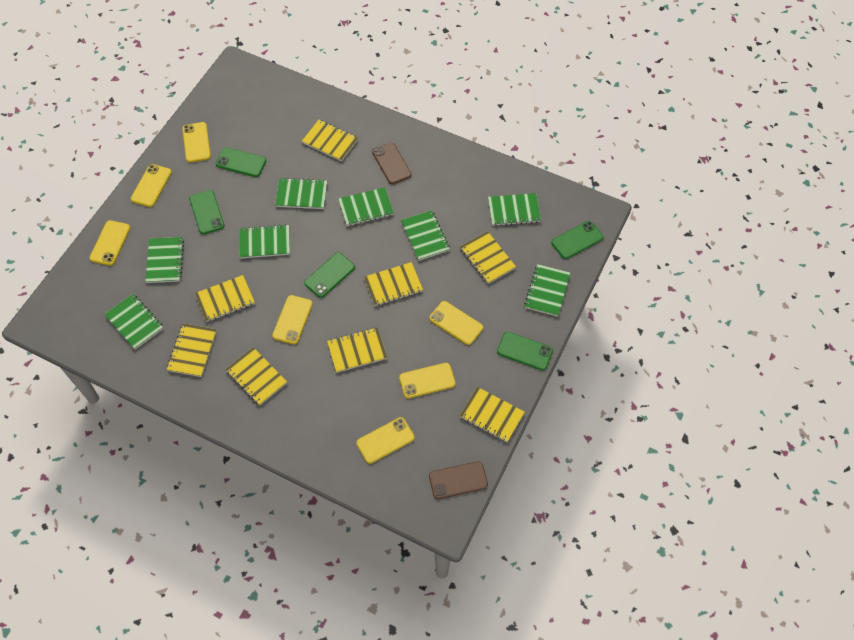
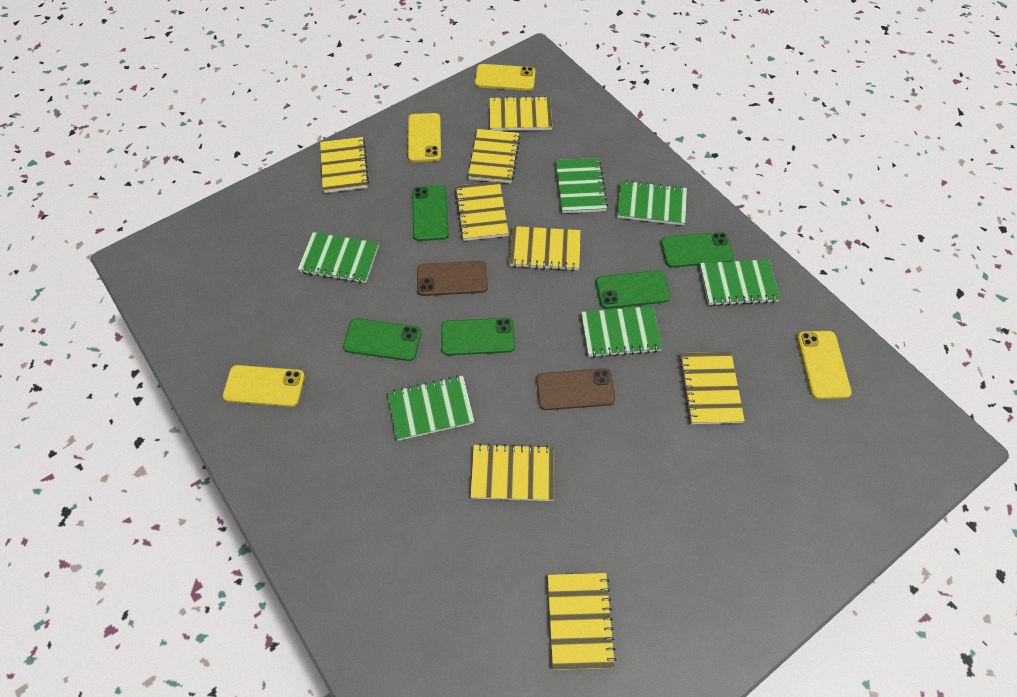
green notebook: 8 -> 6
yellow phone: 7 -> 4

